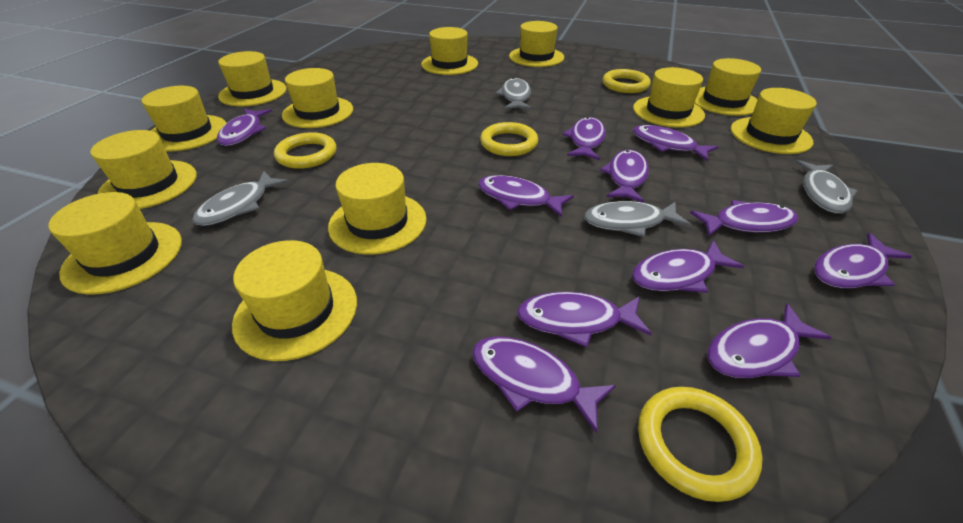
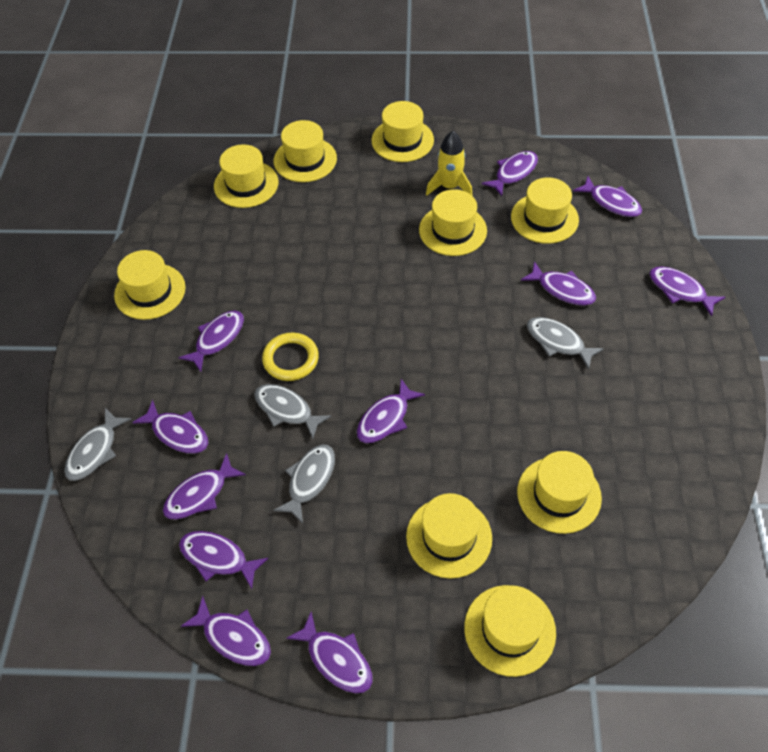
yellow hat: 12 -> 9
yellow ring: 4 -> 1
yellow rocket: 0 -> 1

